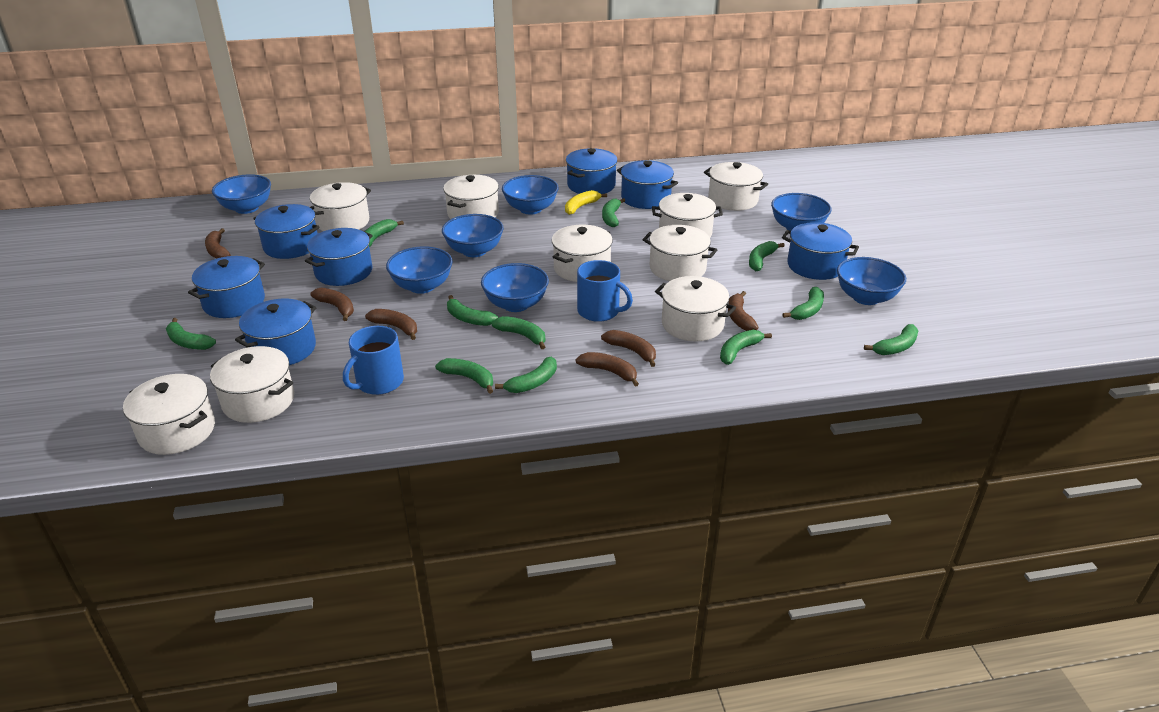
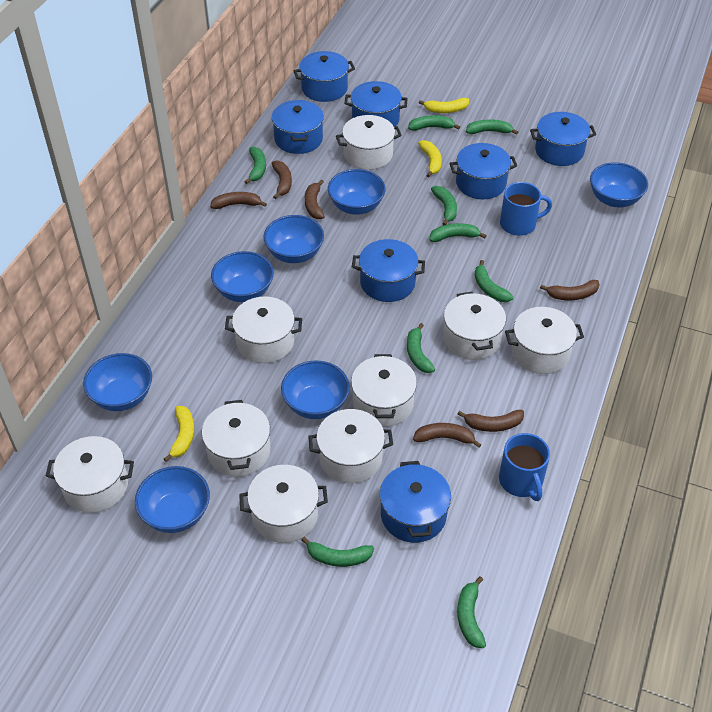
green banana: 11 -> 9
yellow banana: 1 -> 3

